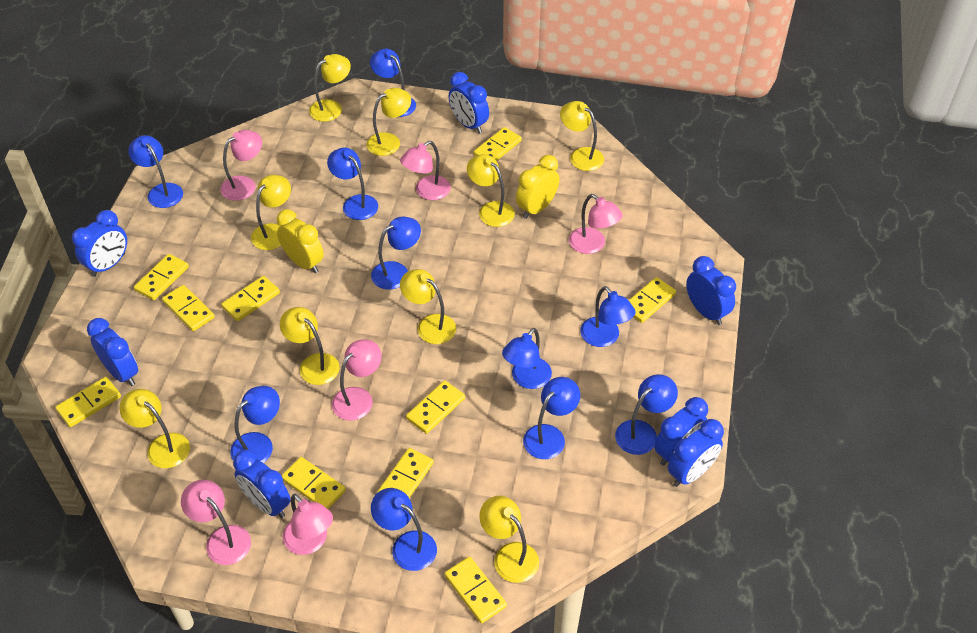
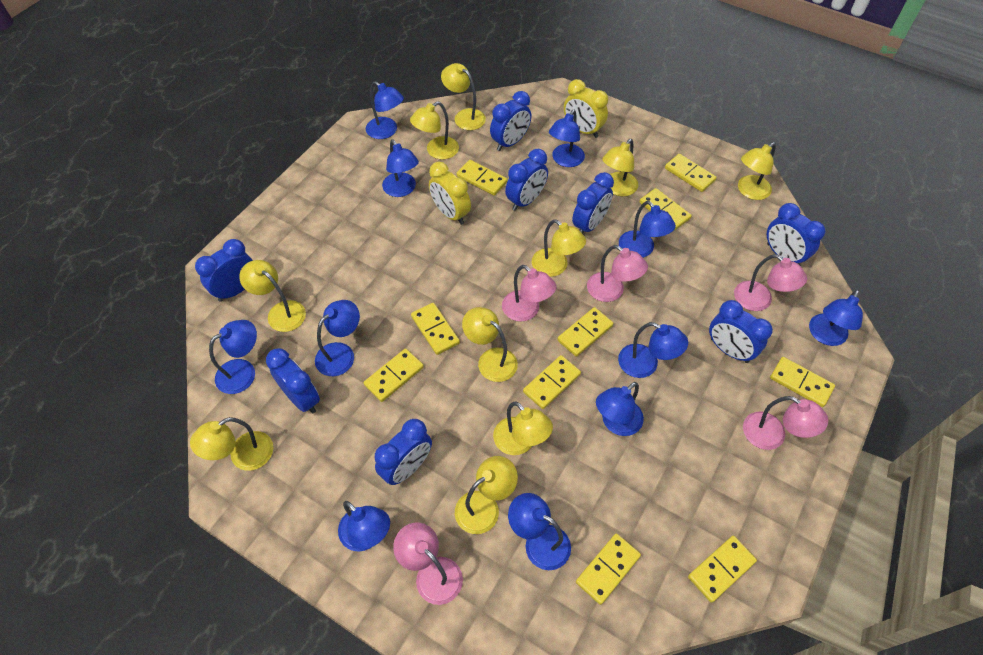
blue clock: 7 -> 8
blue lamp: 10 -> 11
pink lamp: 6 -> 5
yellow lamp: 9 -> 10

